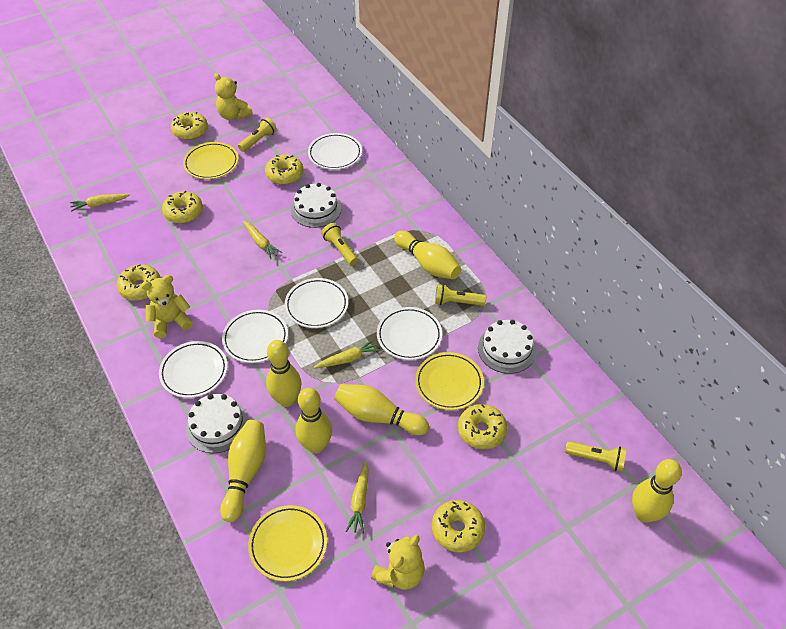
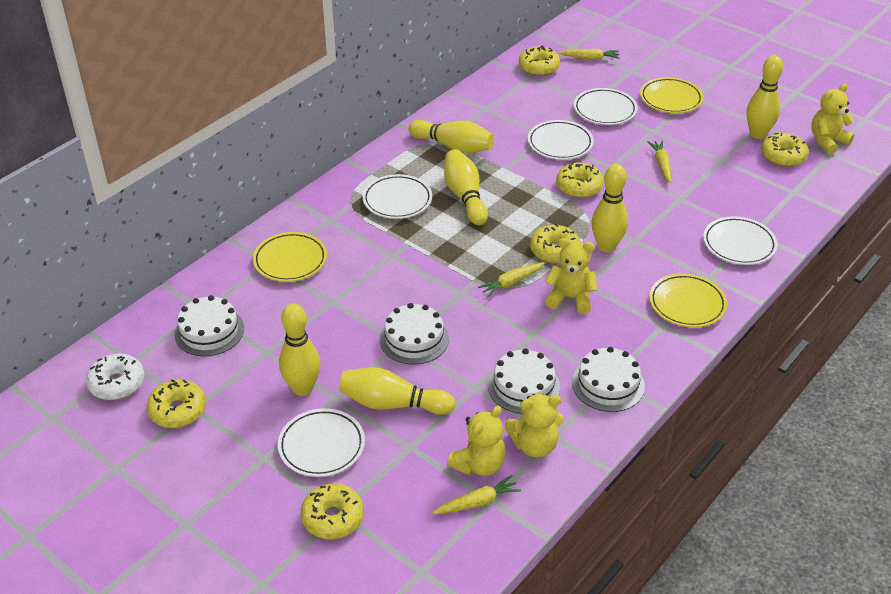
white cake: 3 -> 4
white donut: 0 -> 1
yellow flashlight: 4 -> 0
yellow teddy bear: 3 -> 4

